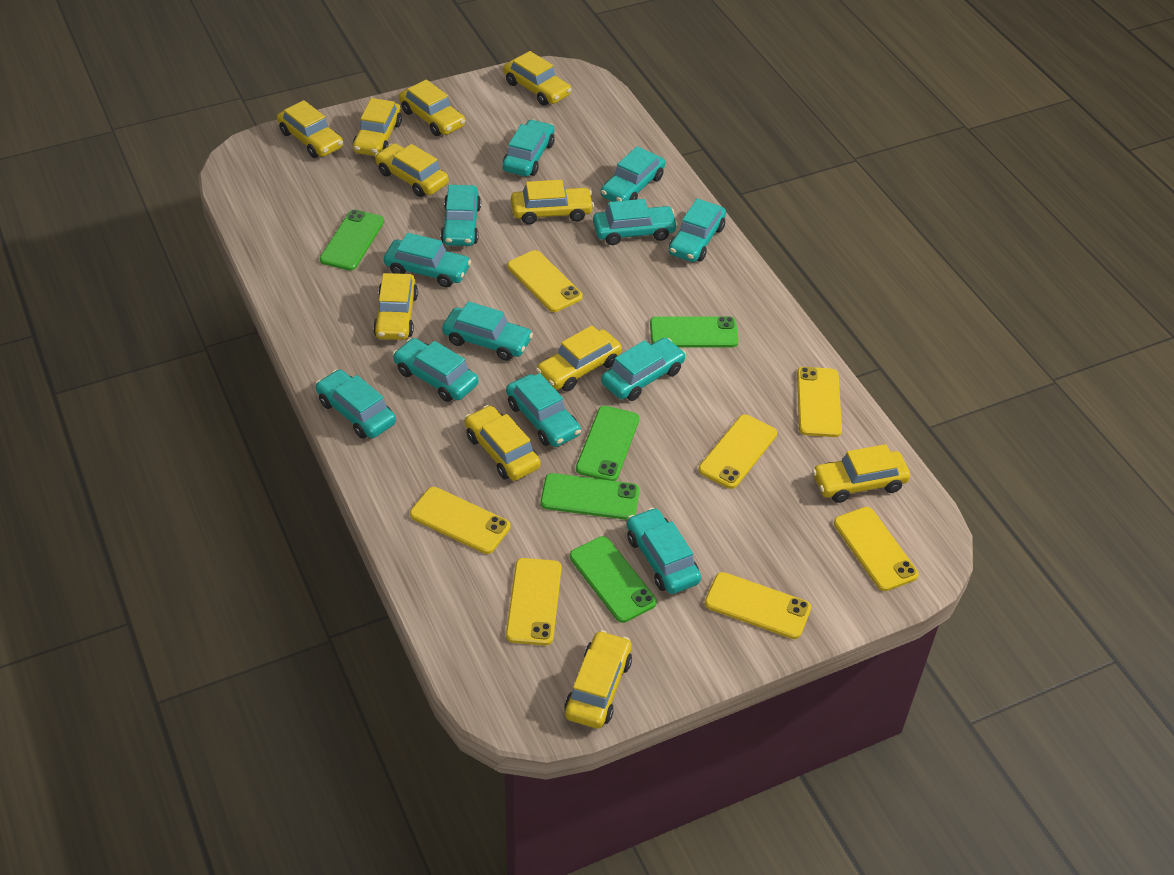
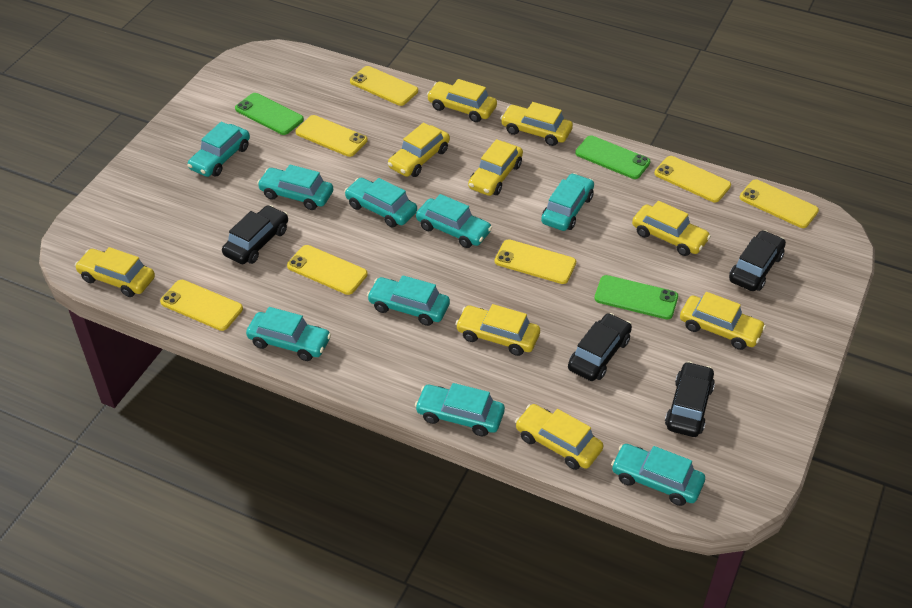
black car: 0 -> 4
green phone: 5 -> 3
turquoise car: 12 -> 9
yellow car: 11 -> 9

